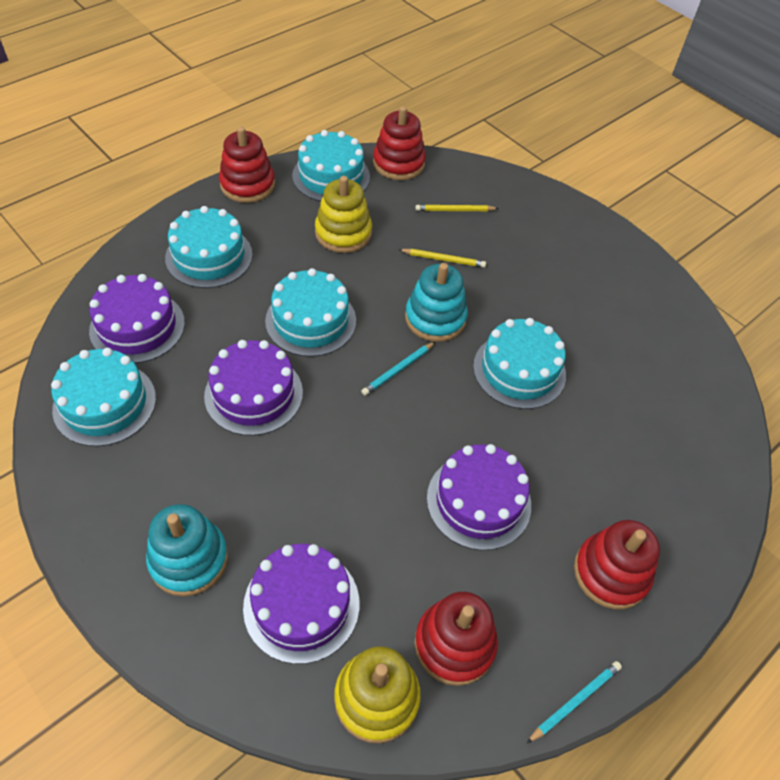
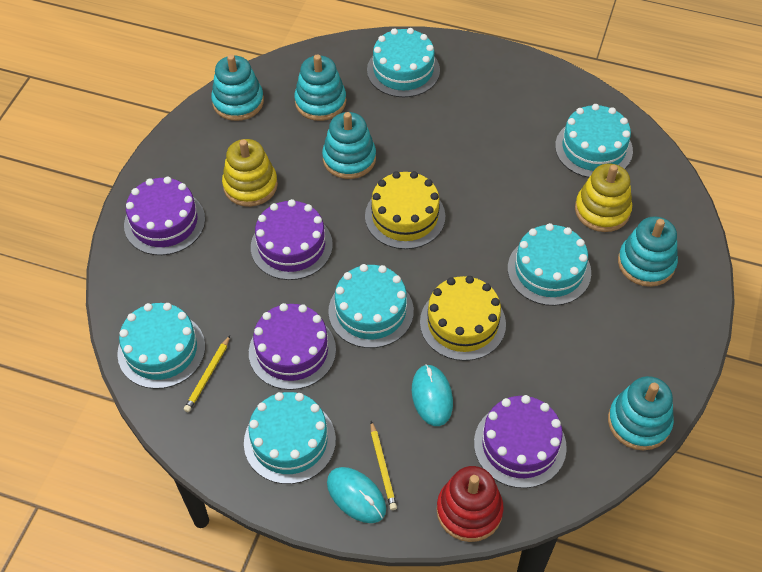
red stacking toy: 4 -> 1
turquoise cake: 5 -> 6
turquoise mouse: 0 -> 2
turquoise pencil: 2 -> 0
turquoise stacking toy: 2 -> 5
yellow cake: 0 -> 2

